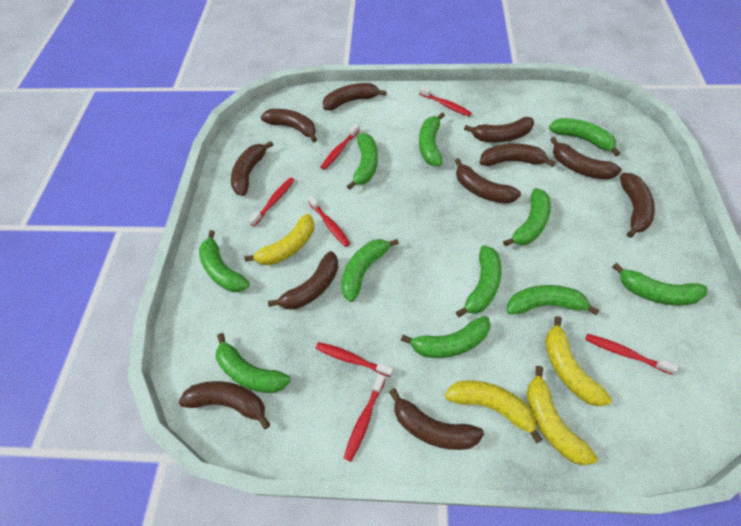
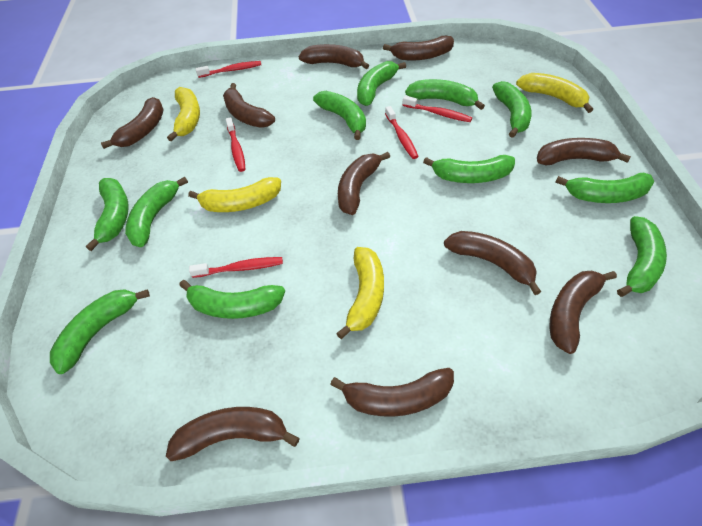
brown banana: 11 -> 10
red toothbrush: 7 -> 5

